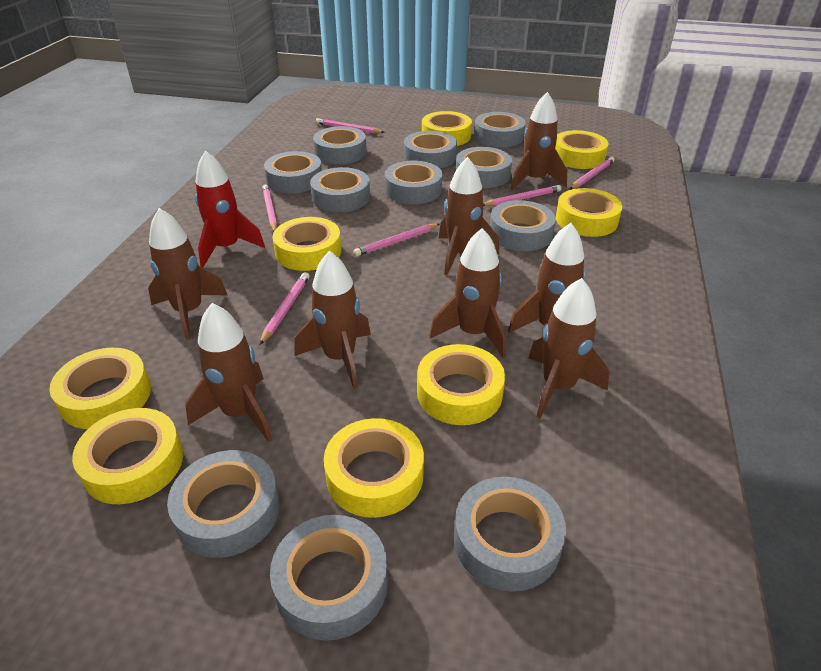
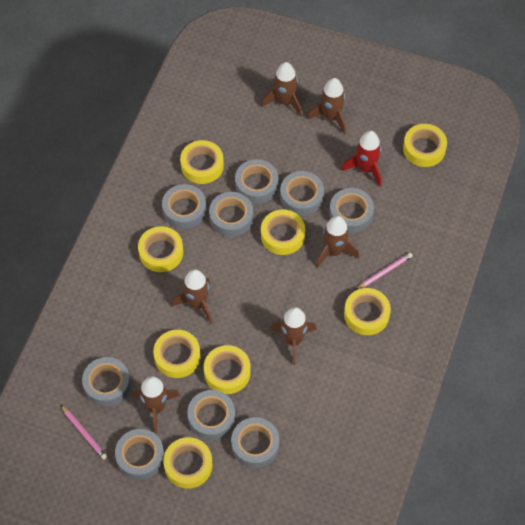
brown rocket: 8 -> 6
grey tape: 11 -> 9
pink pencil: 6 -> 2

